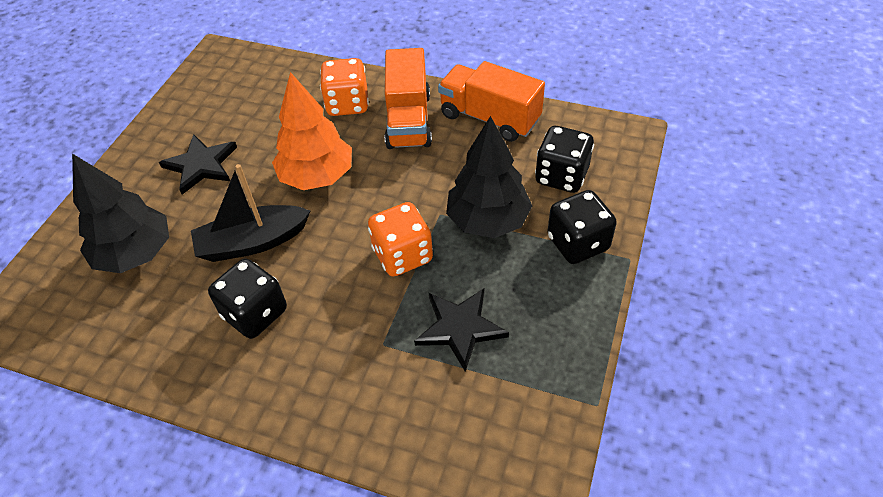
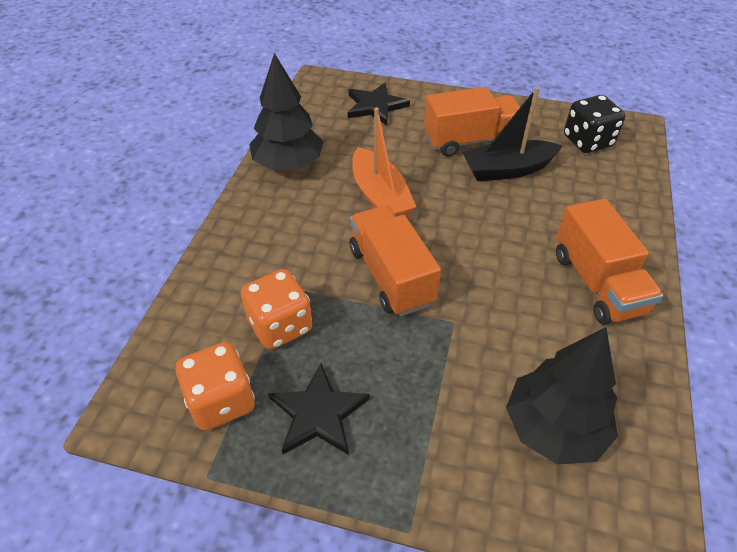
black dice: 3 -> 1
orange boat: 0 -> 1
orange tree: 1 -> 0
orange truck: 2 -> 3

